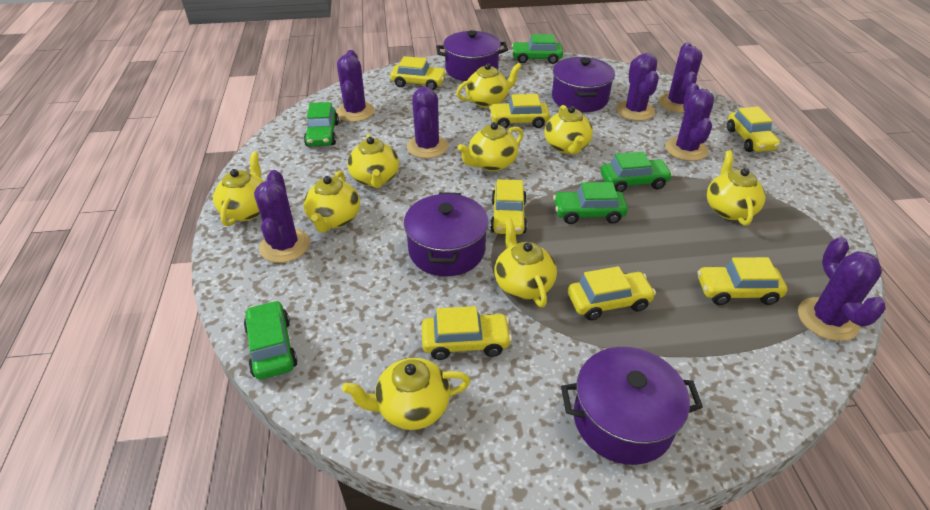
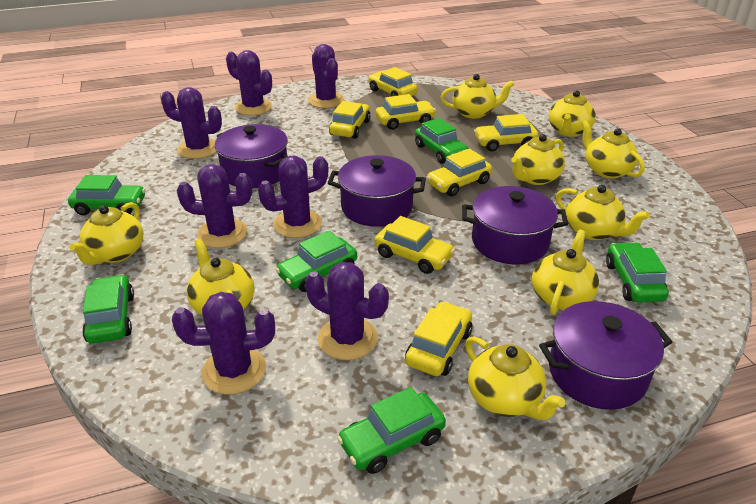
green car: 5 -> 6

